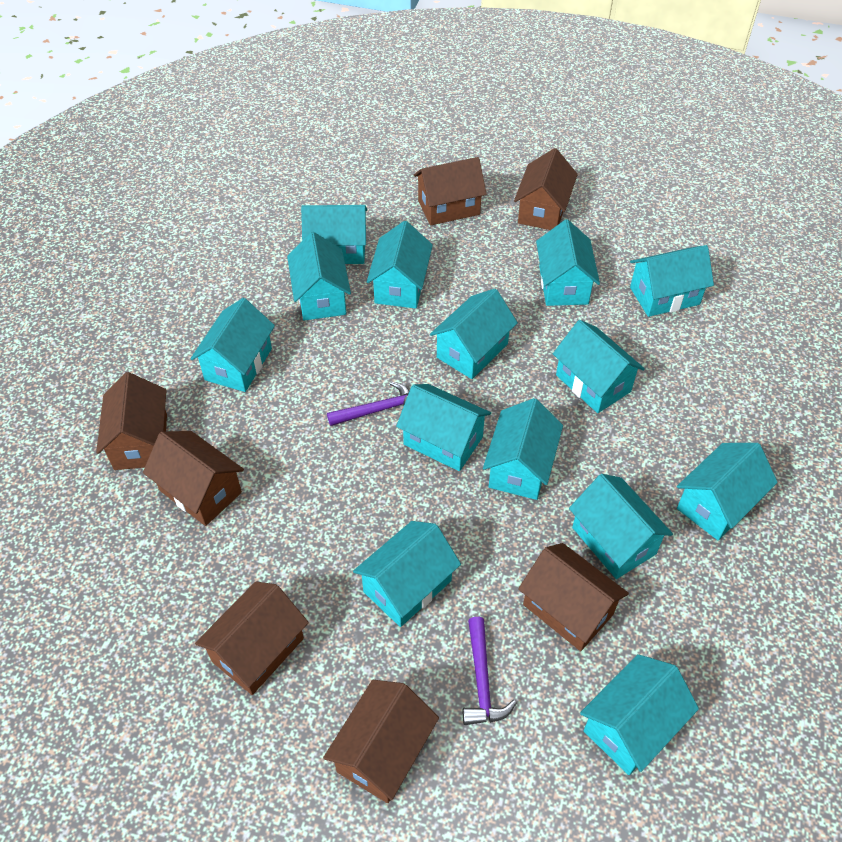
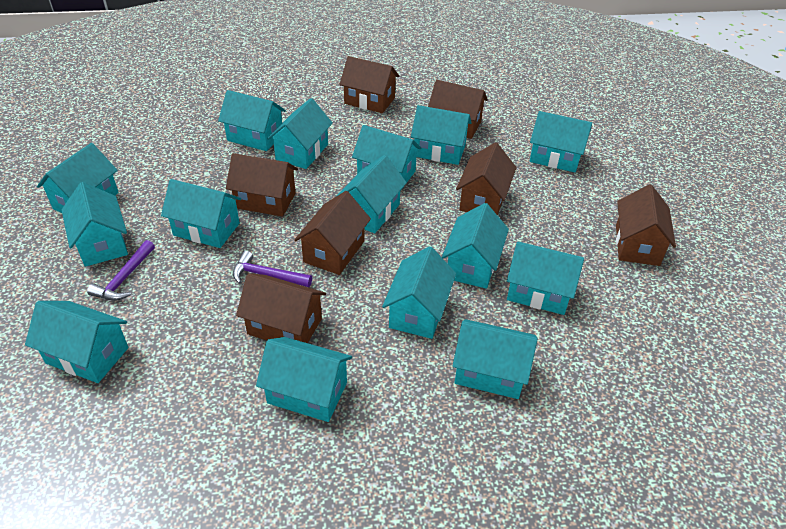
turquoise house: 14 -> 15

